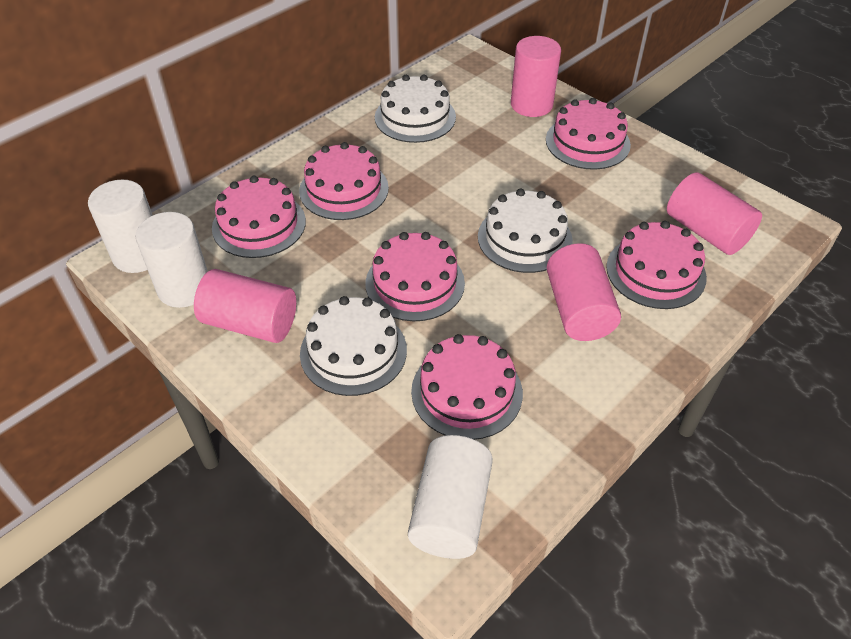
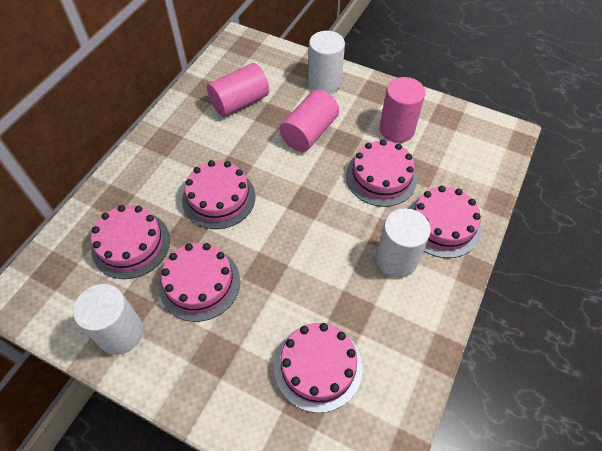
pink cylinder: 4 -> 3
white cake: 3 -> 0

